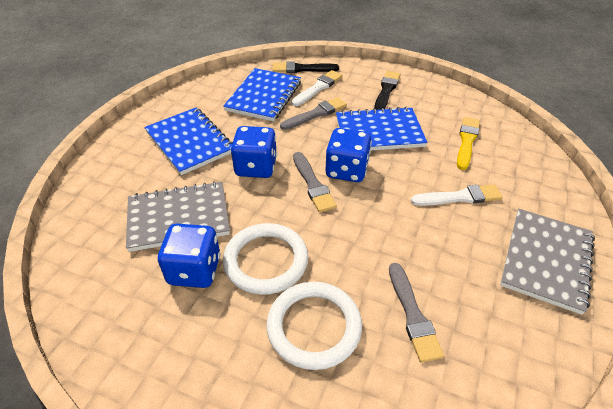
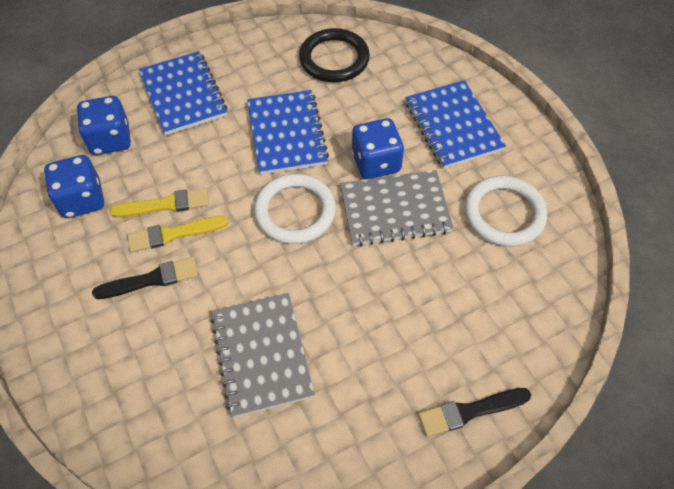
black ring: 0 -> 1
grey brush: 3 -> 0
white brush: 2 -> 0
yellow brush: 1 -> 2

